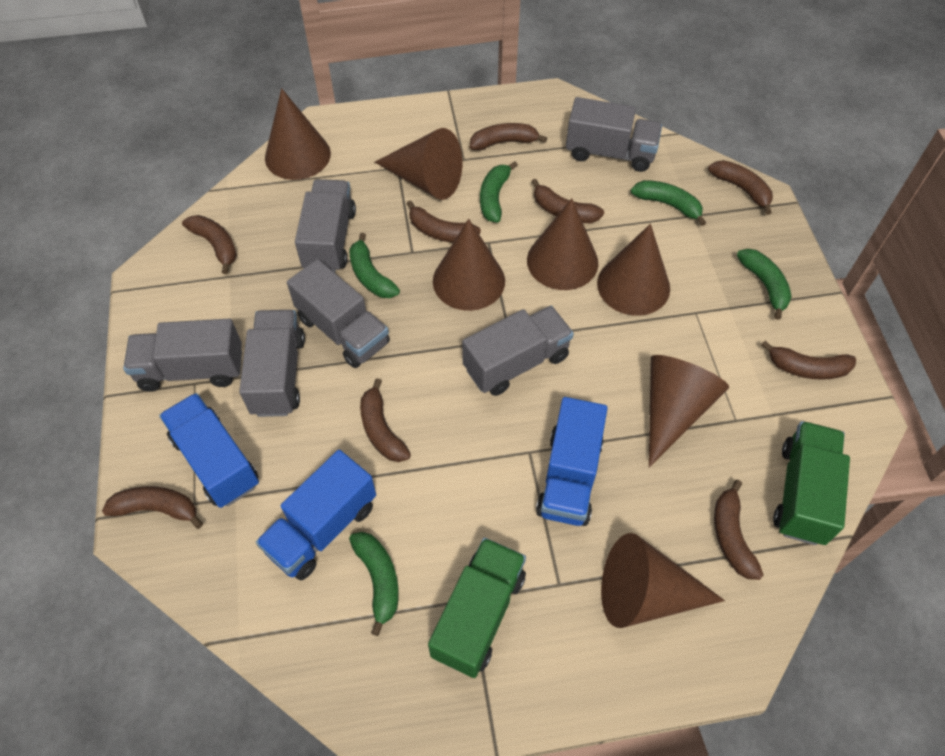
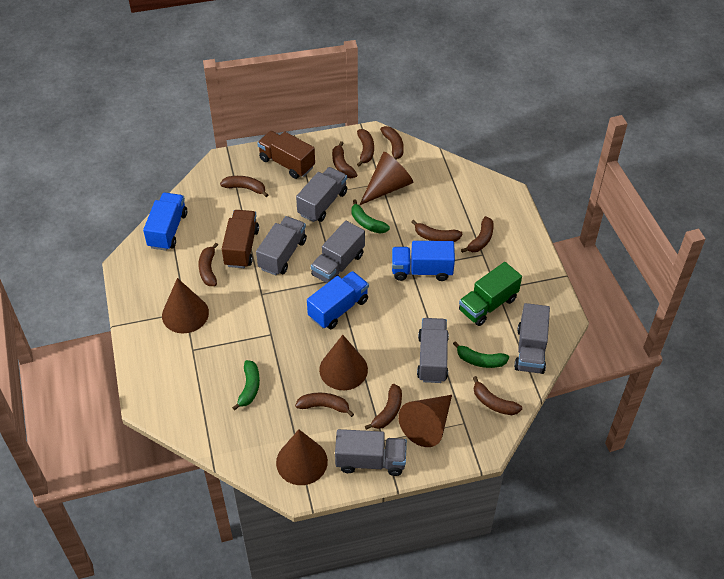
brown banana: 9 -> 10
brown cone: 7 -> 5
brown truck: 0 -> 2
green banana: 5 -> 3
green truck: 2 -> 1

